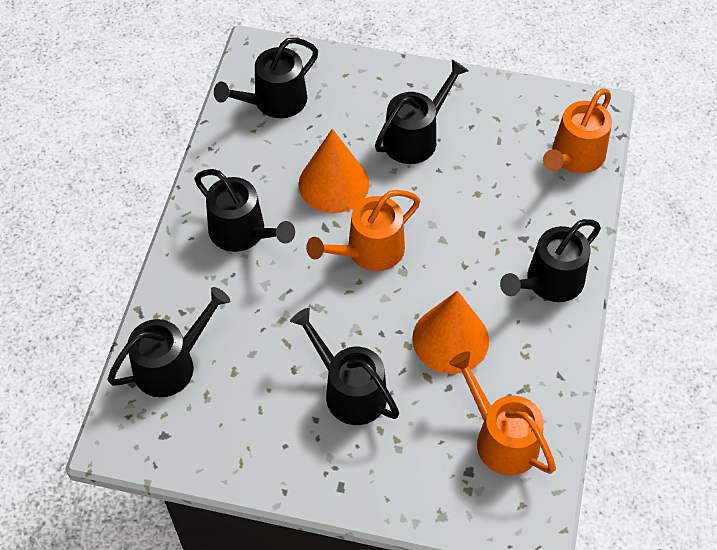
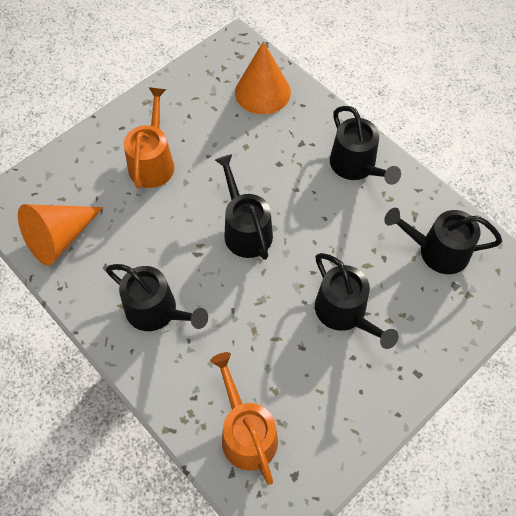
black watering can: 6 -> 5
orange watering can: 3 -> 2

